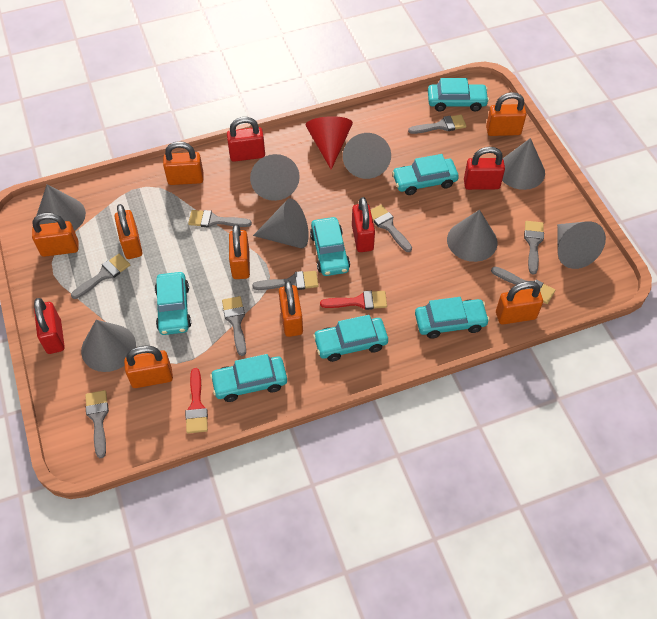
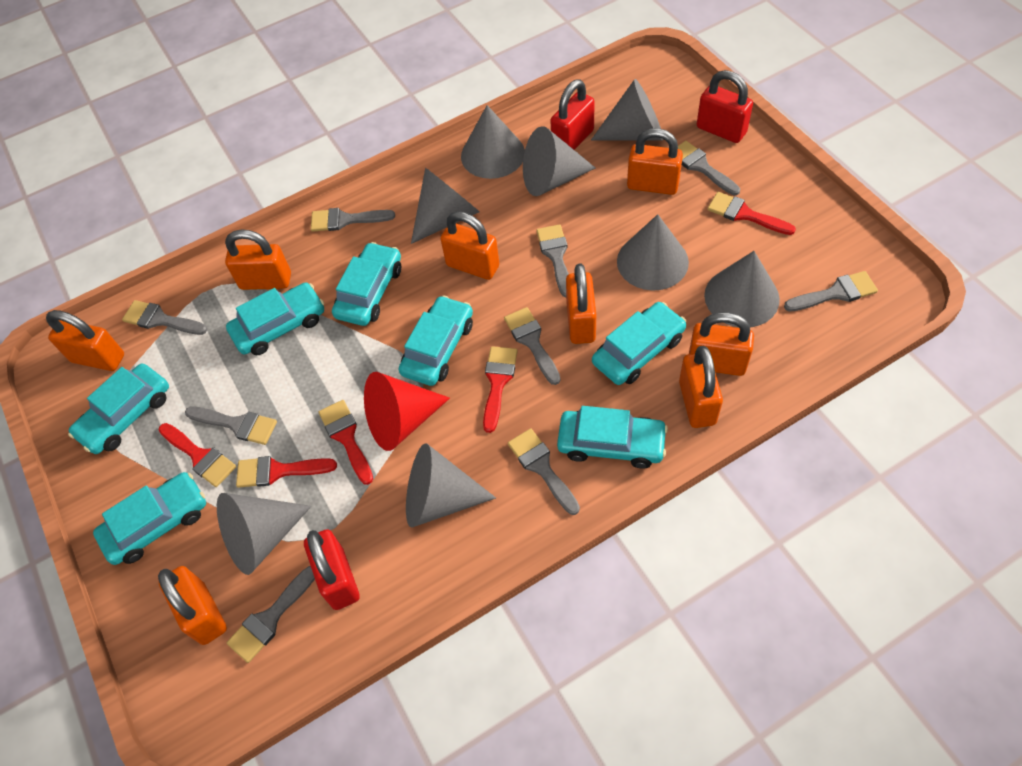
red brush: 2 -> 5
red padlock: 4 -> 3

